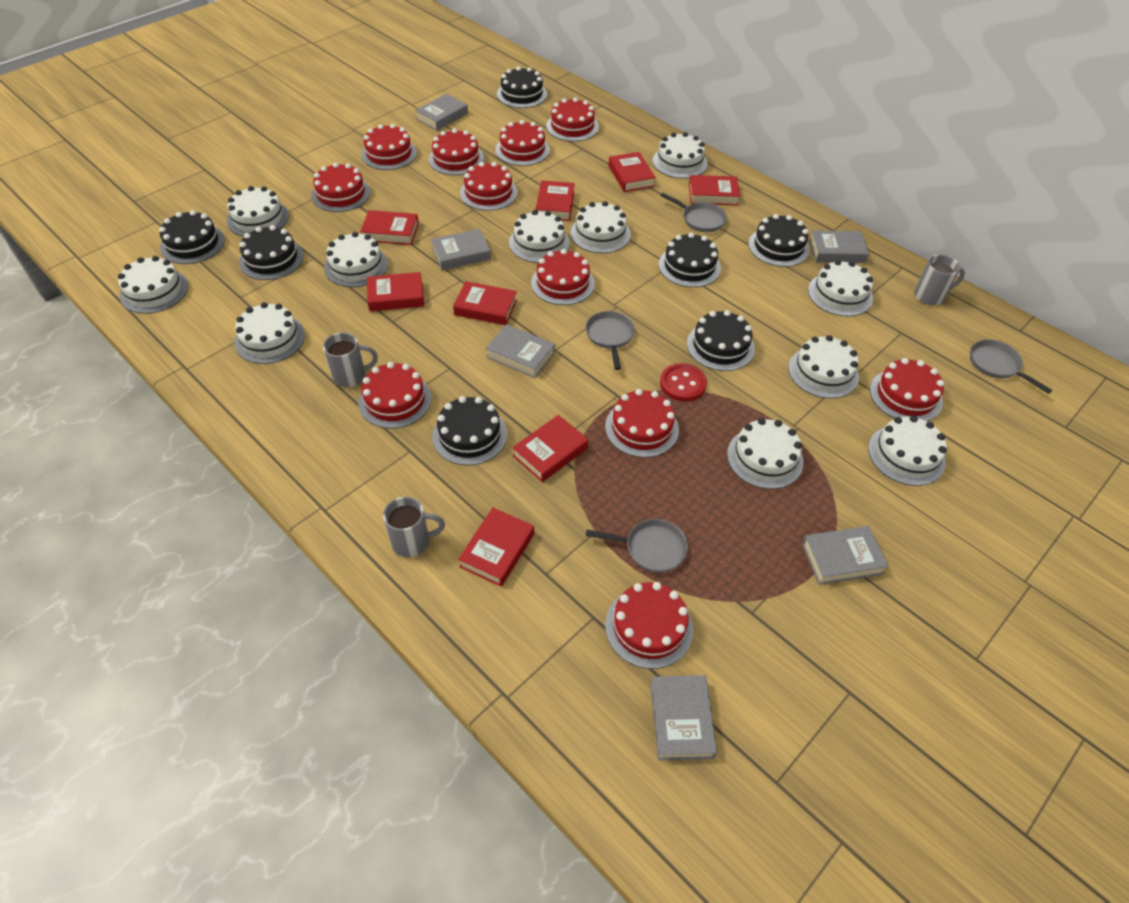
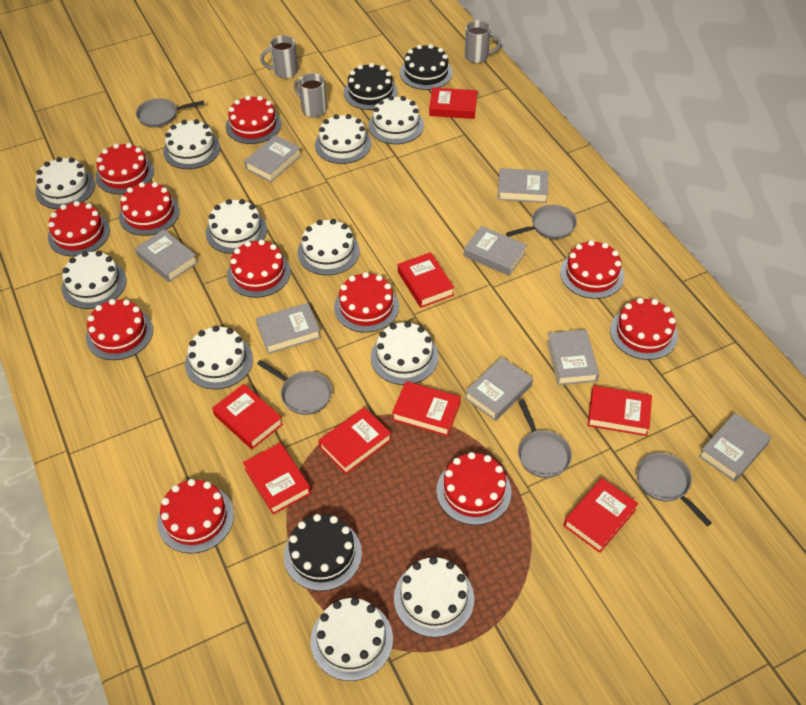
black cake: 7 -> 3
grey book: 6 -> 8
grey pan: 4 -> 5
red button: 1 -> 0

